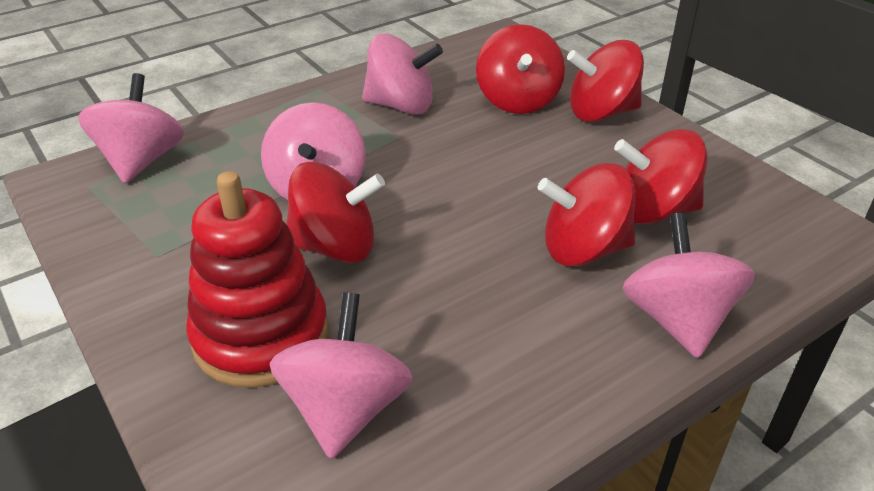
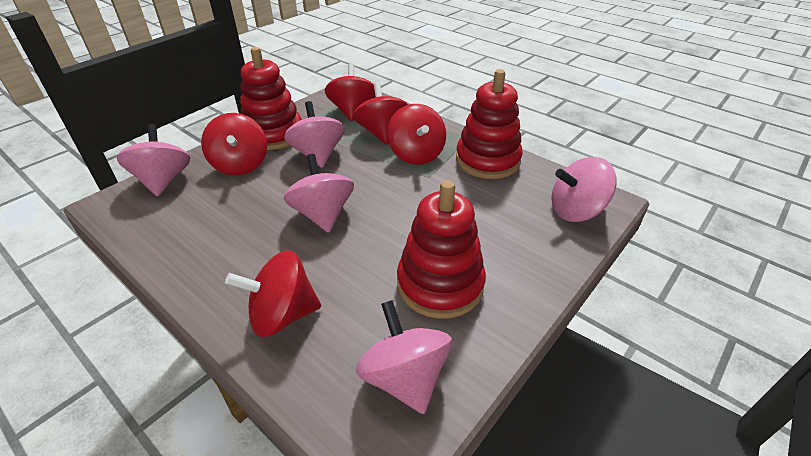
red stacking toy: 1 -> 3

